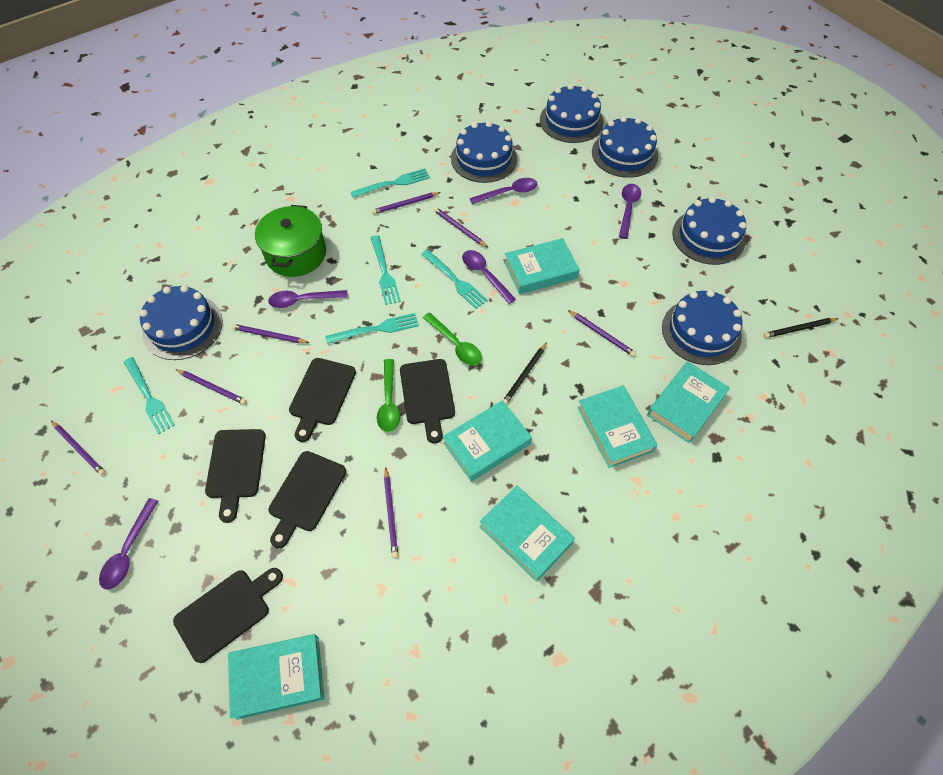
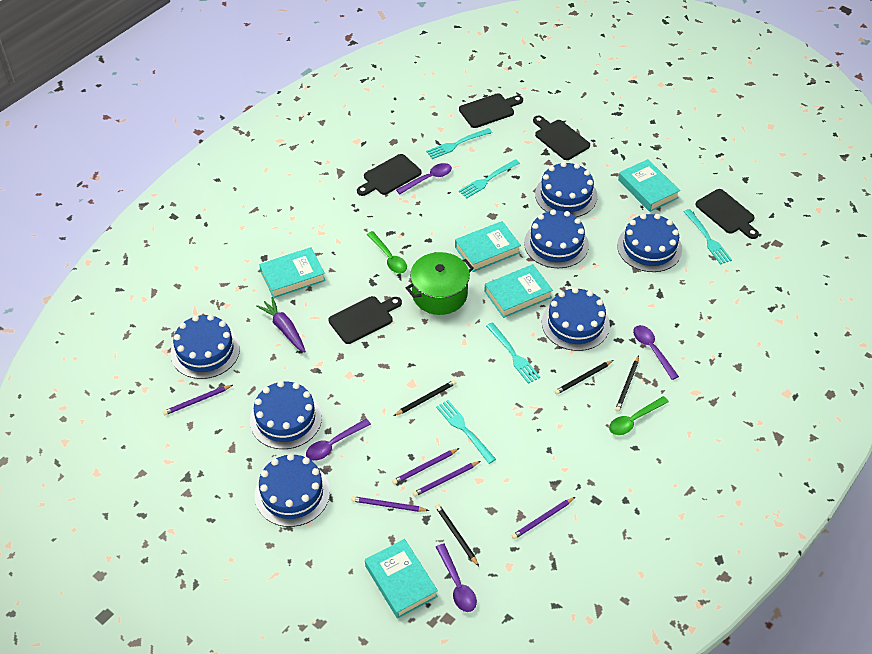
black pencil: 2 -> 4
blue cake: 6 -> 7
purple carrot: 0 -> 1
purple pencil: 7 -> 5
purple spoon: 5 -> 4
turquoise book: 6 -> 5

